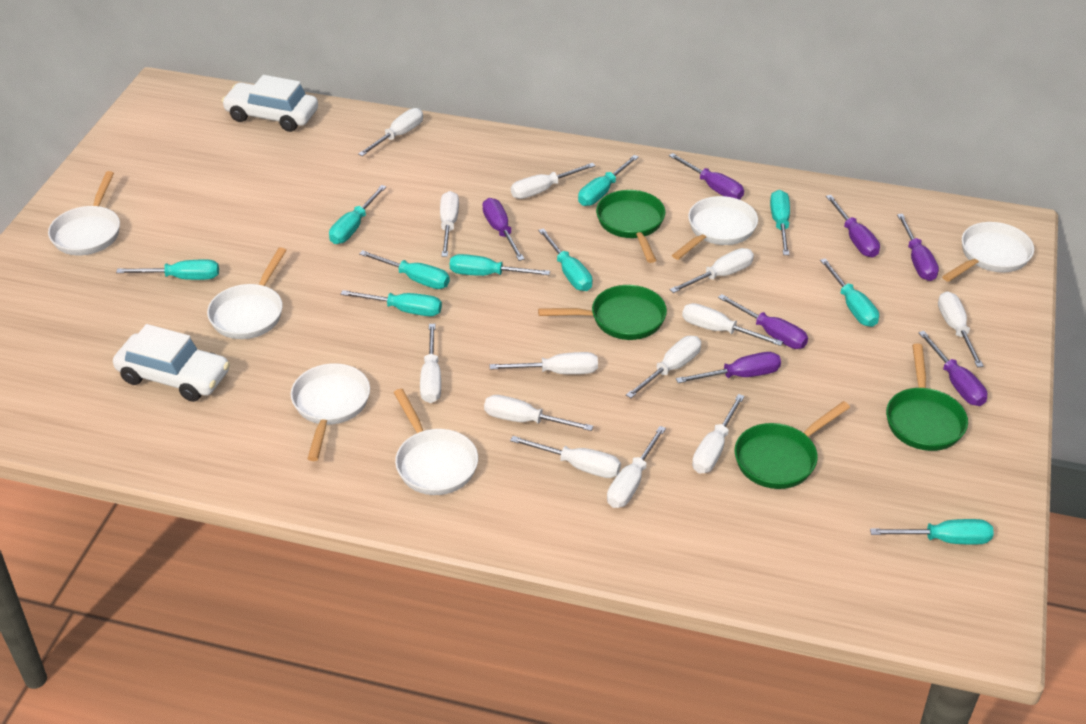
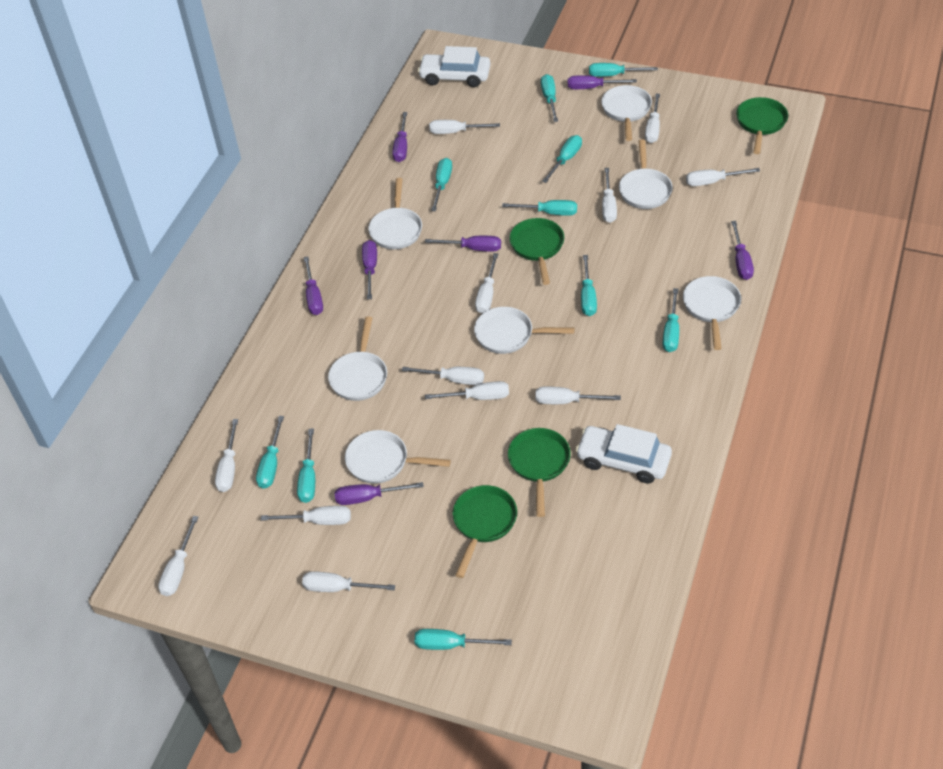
white pan: 6 -> 7
white screwdriver: 13 -> 12

